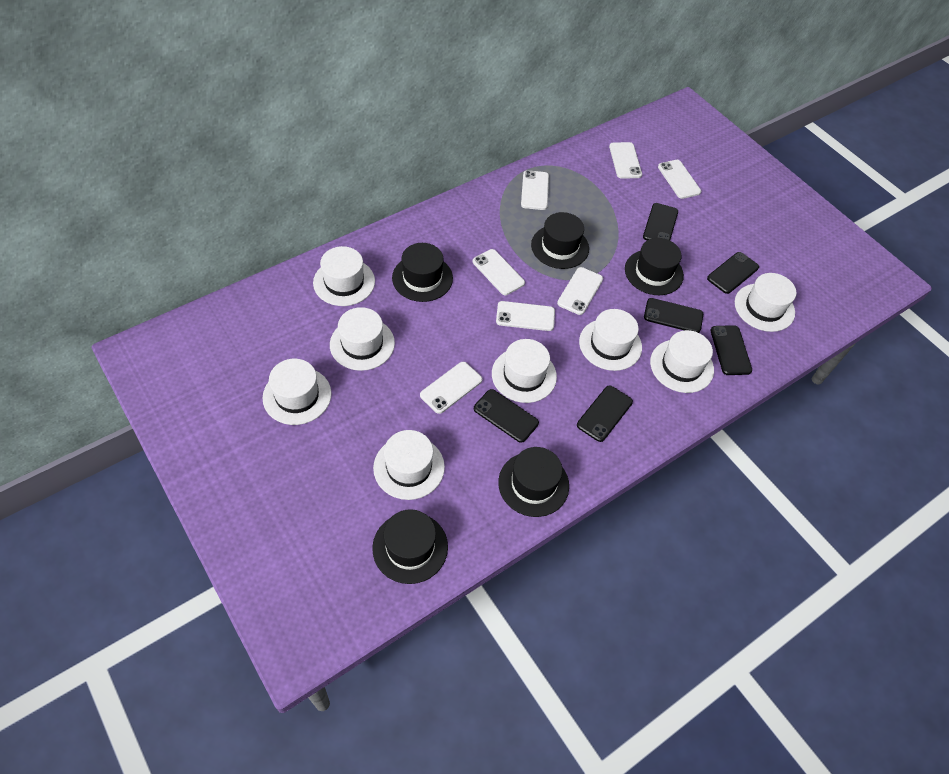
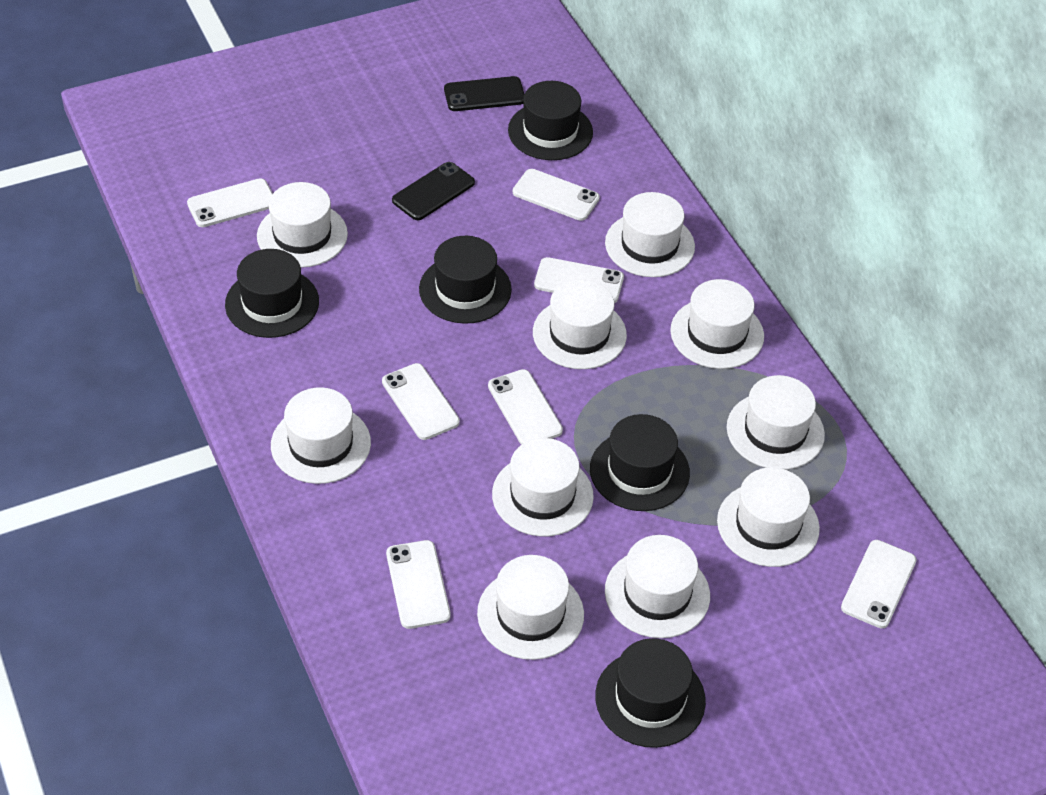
black phone: 6 -> 2
white hat: 8 -> 10

